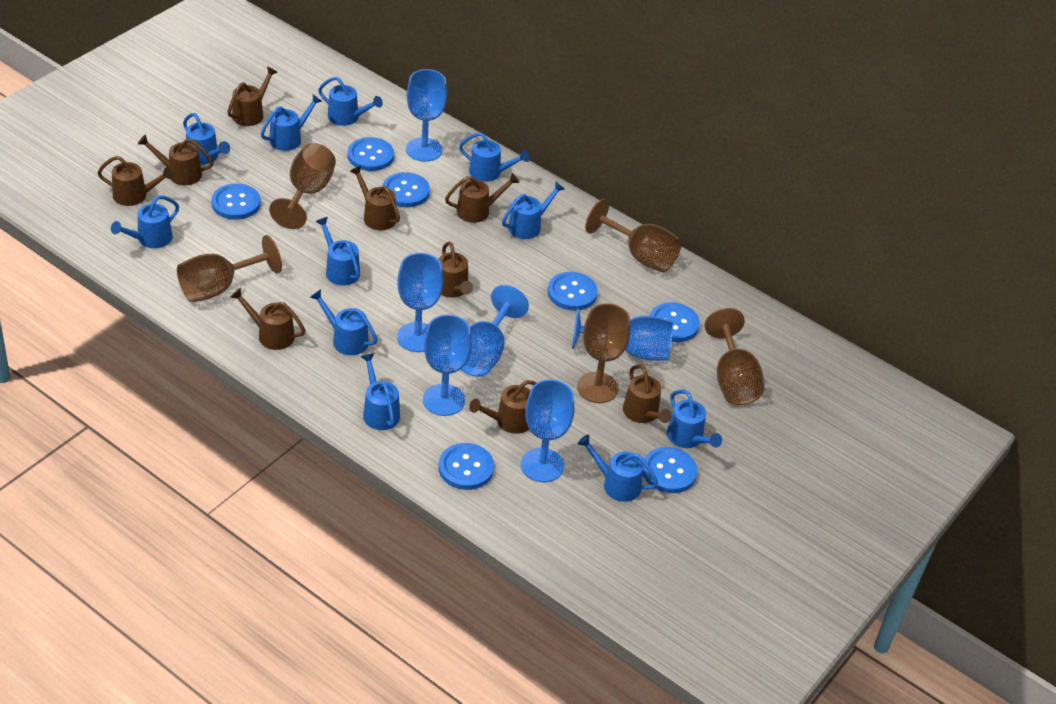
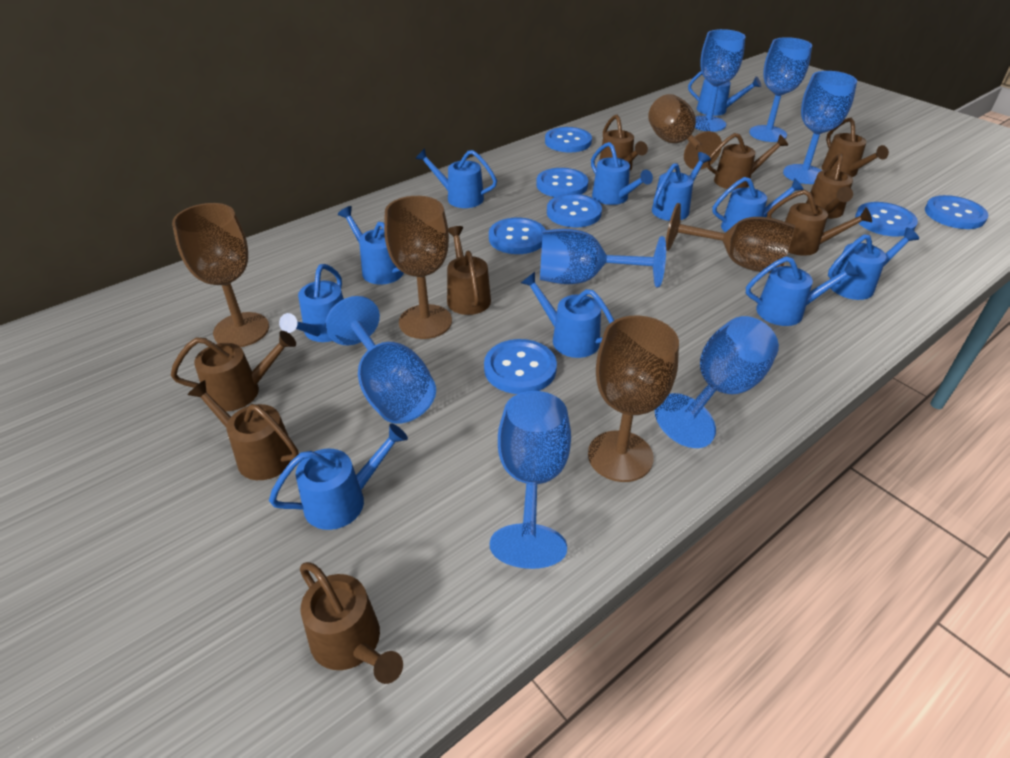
blue goblet: 6 -> 7

